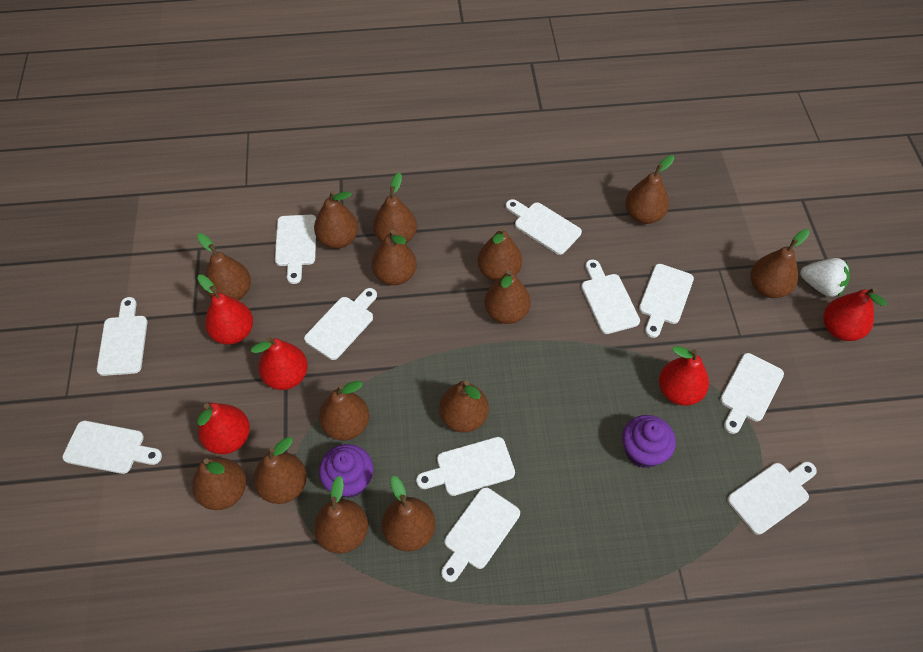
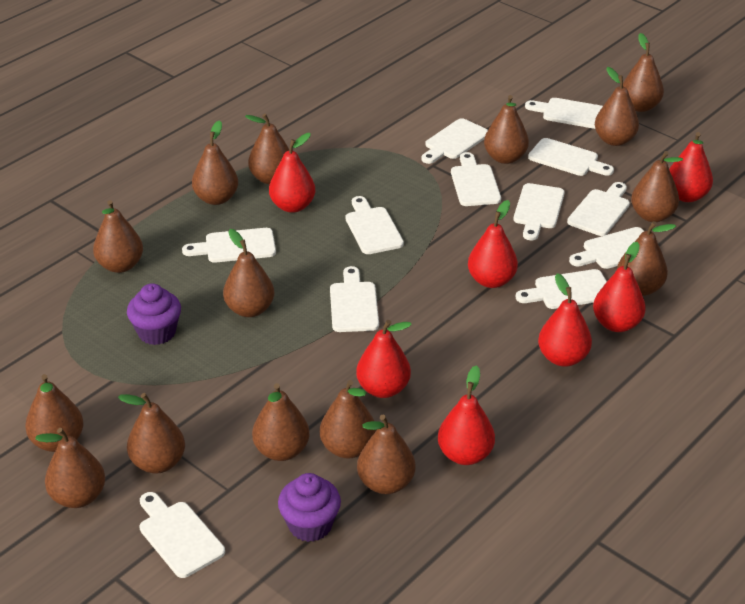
brown pear: 14 -> 15
red pear: 5 -> 7
white cutting board: 11 -> 12
white strawberry: 1 -> 0

